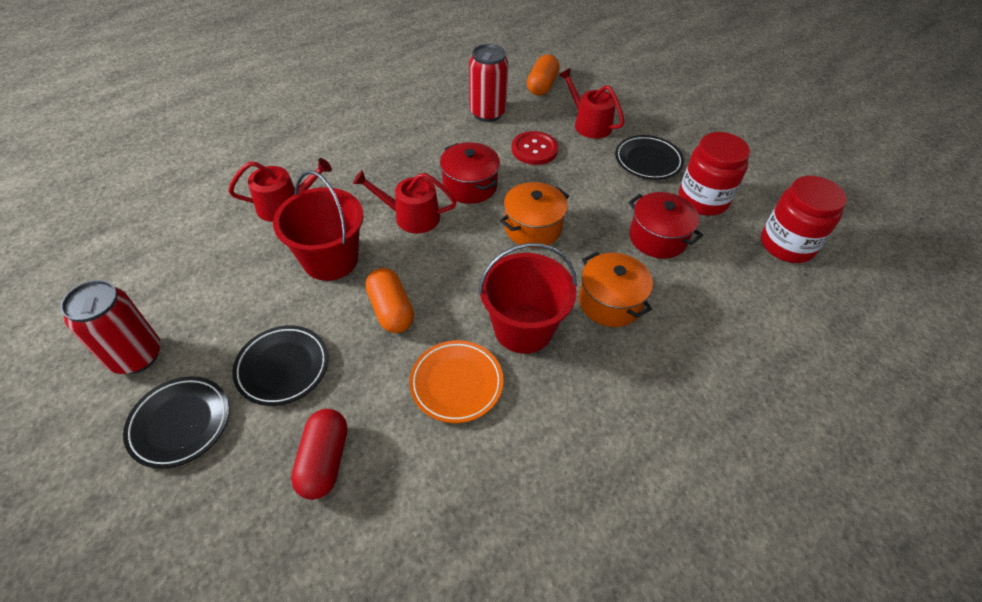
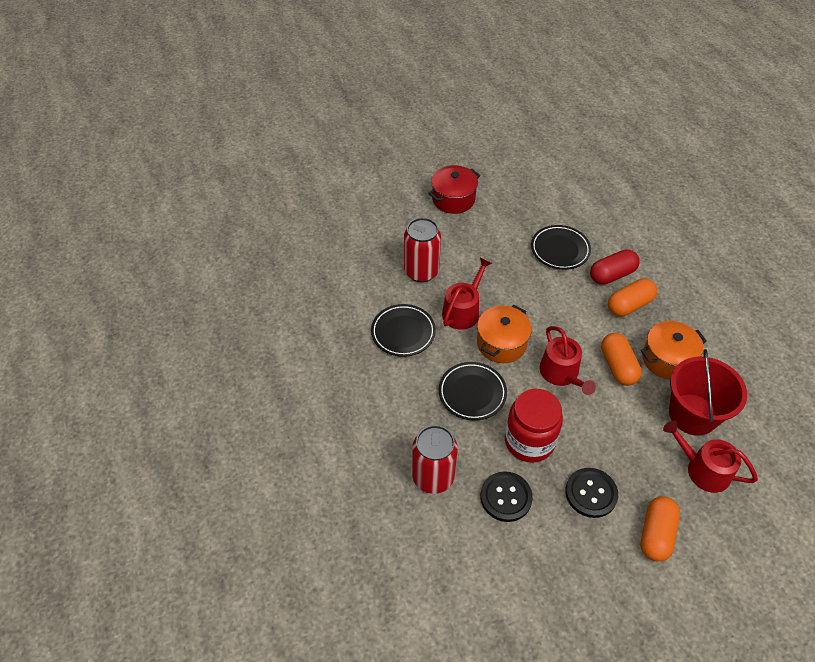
black button: 0 -> 2
orange capsule: 2 -> 3
orange plate: 1 -> 0
red bucket: 2 -> 1
red button: 1 -> 0
red jar: 2 -> 1
red pot: 2 -> 1

